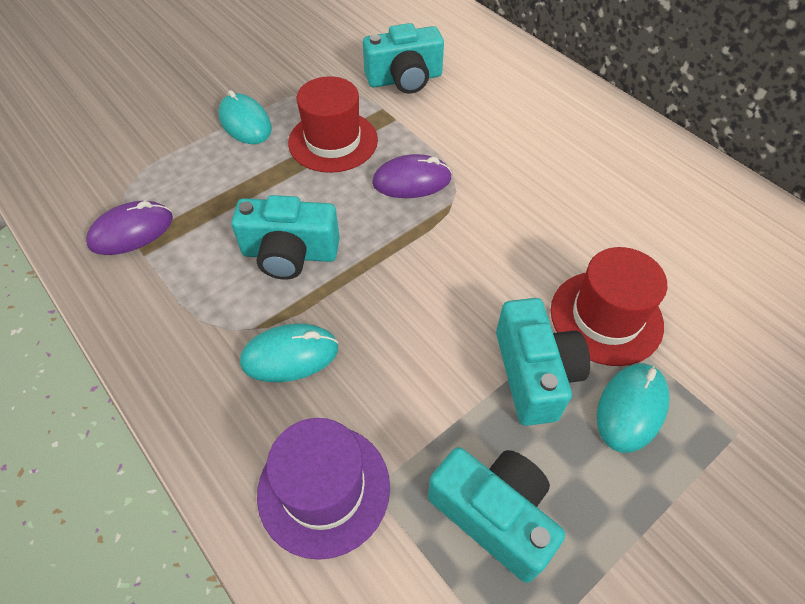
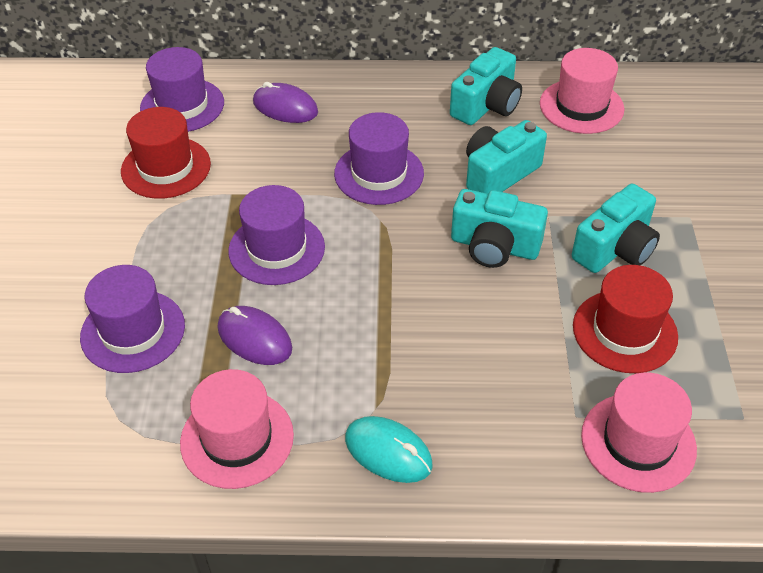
pink hat: 0 -> 3
purple hat: 1 -> 4
turquoise mouse: 3 -> 1

